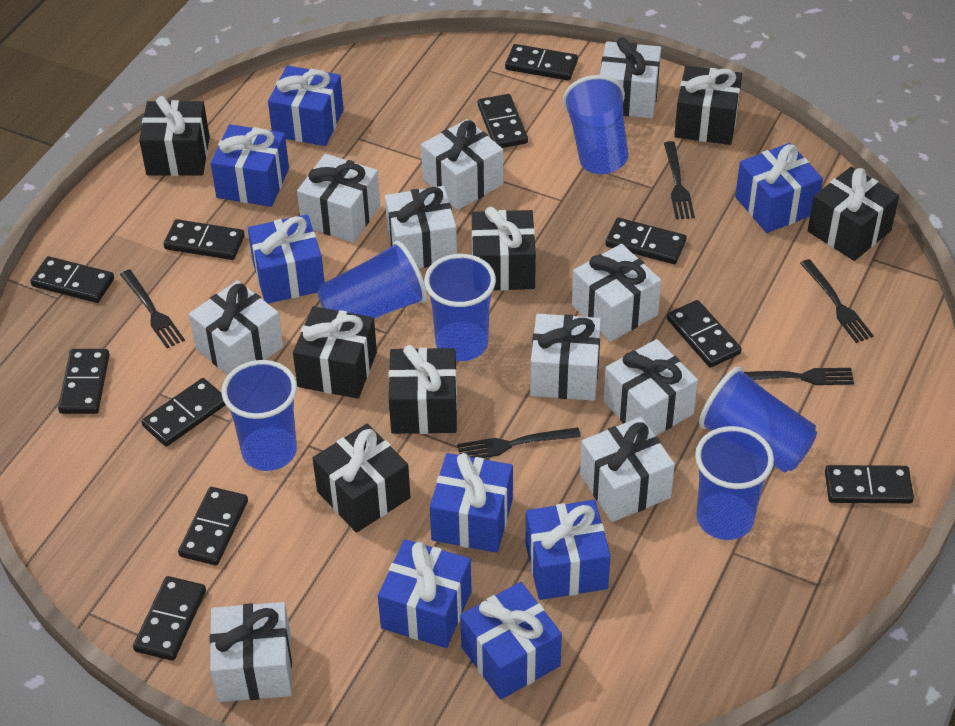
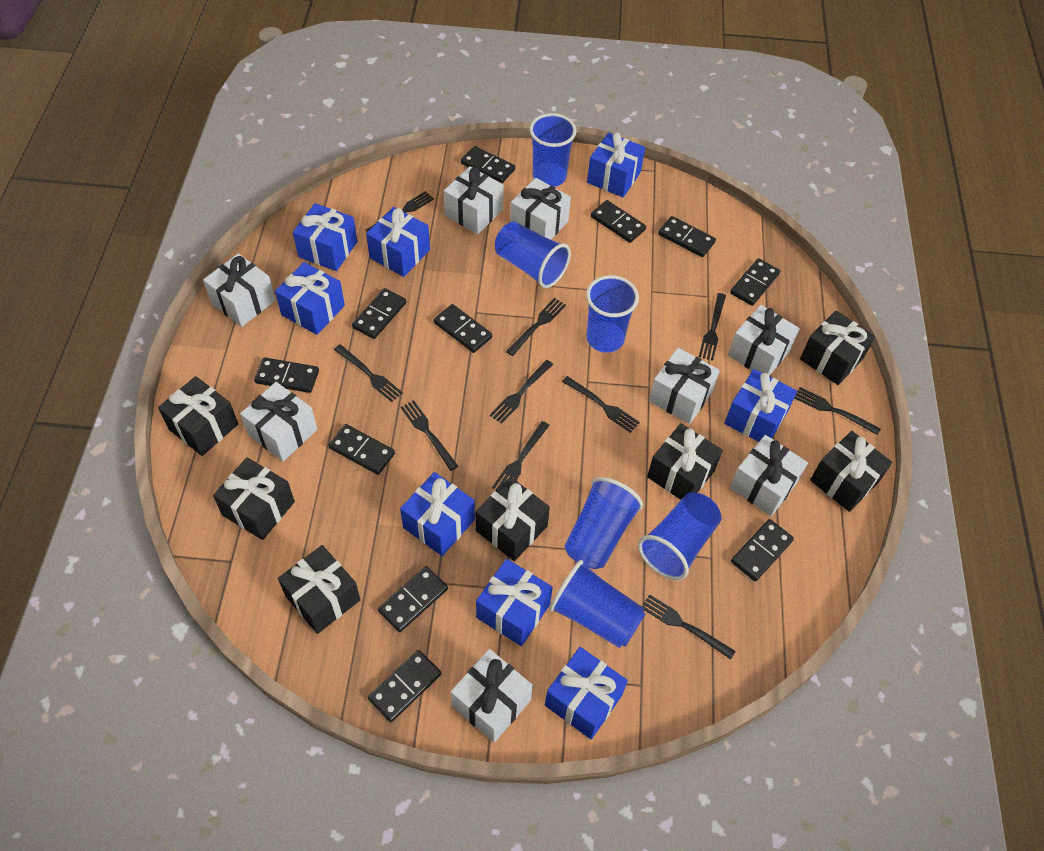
black fork: 5 -> 10
white gift: 10 -> 8

